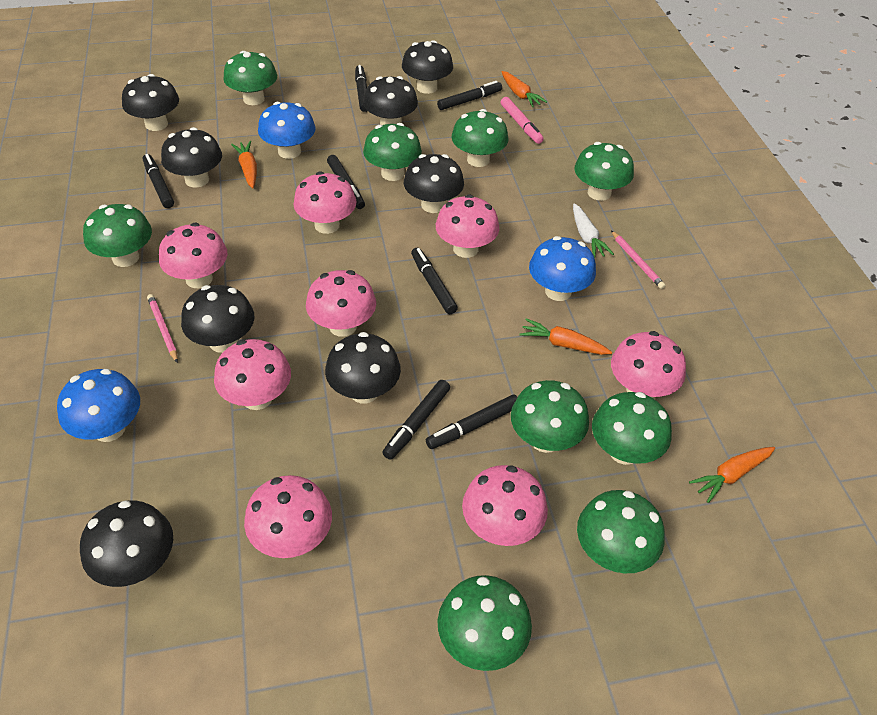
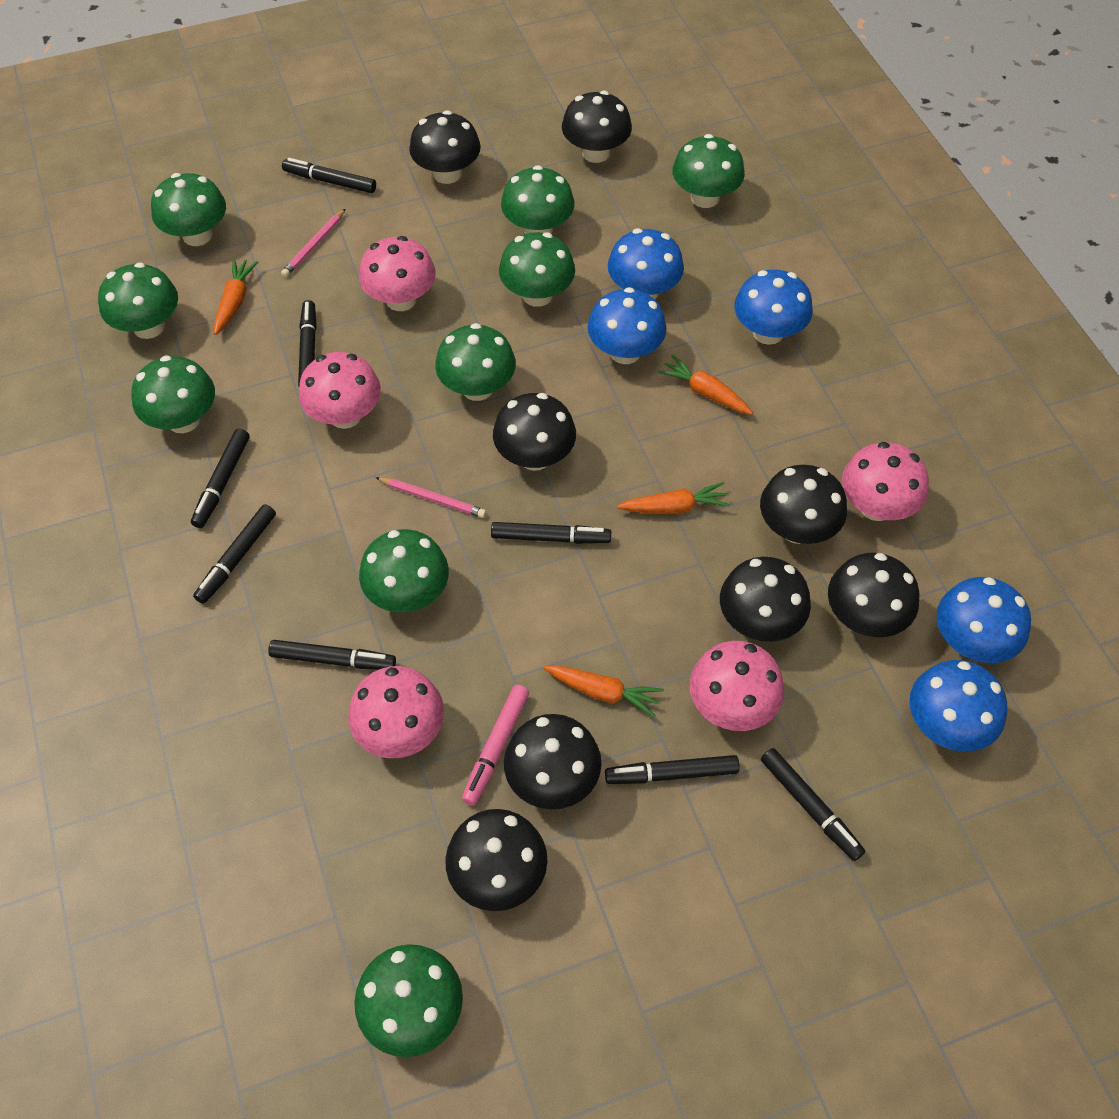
black marker: 7 -> 8
blue mushroom: 3 -> 5
pink mushroom: 8 -> 5
white carrot: 1 -> 0

